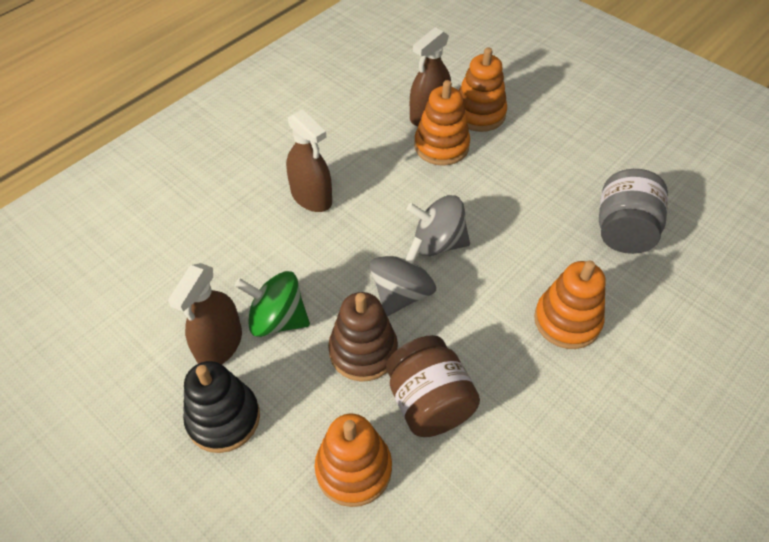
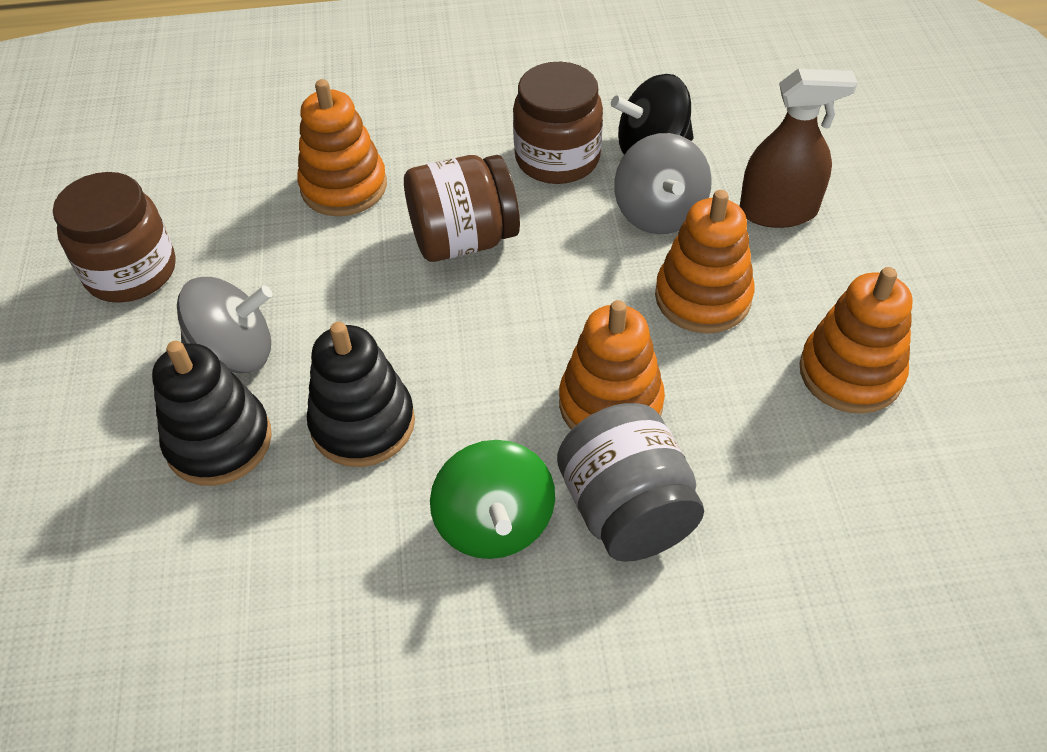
black spinning top: 0 -> 1
black stacking toy: 1 -> 2
brown jar: 1 -> 3
brown spray bottle: 3 -> 1
brown stacking toy: 1 -> 0

